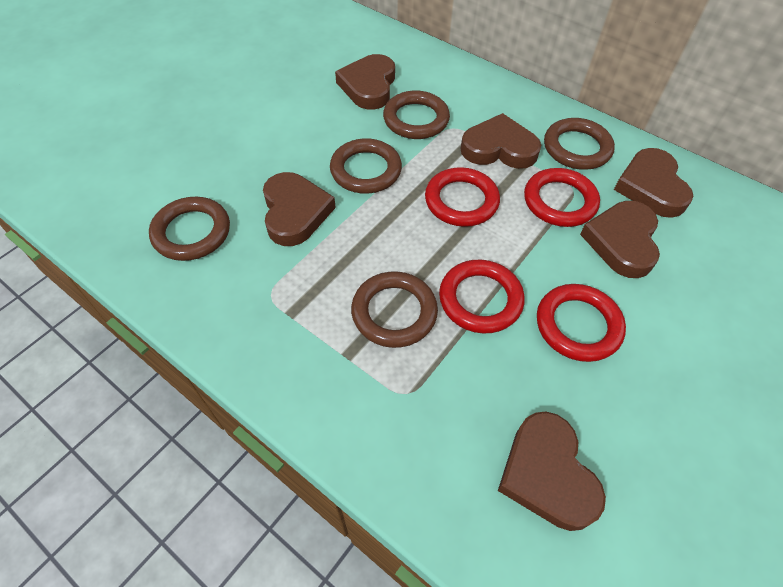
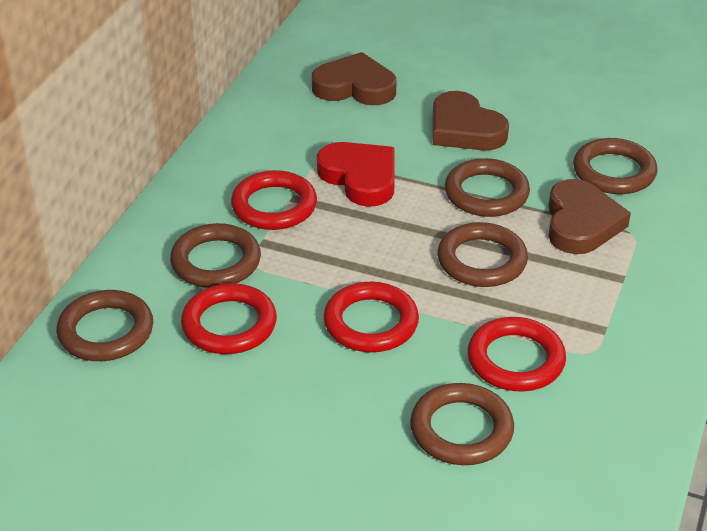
brown heart: 6 -> 3
brown ring: 5 -> 6
red heart: 0 -> 1

